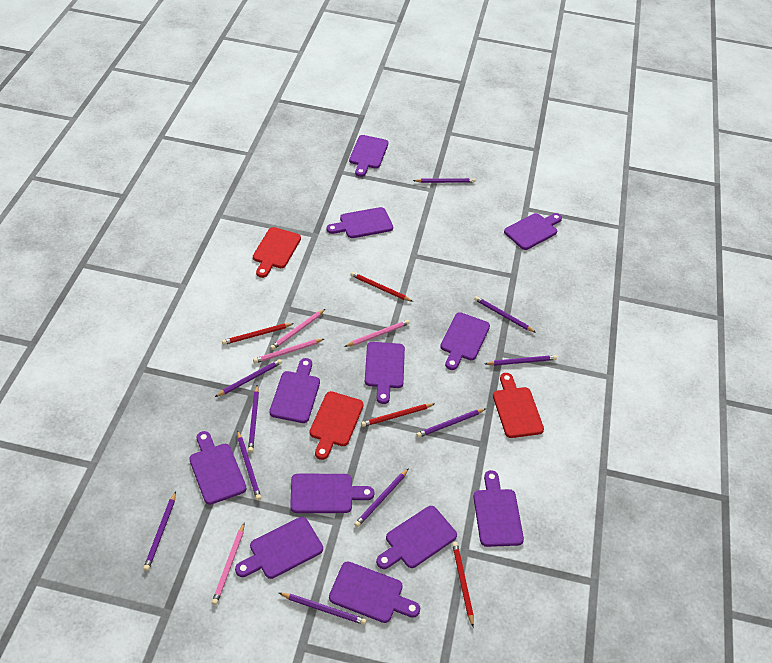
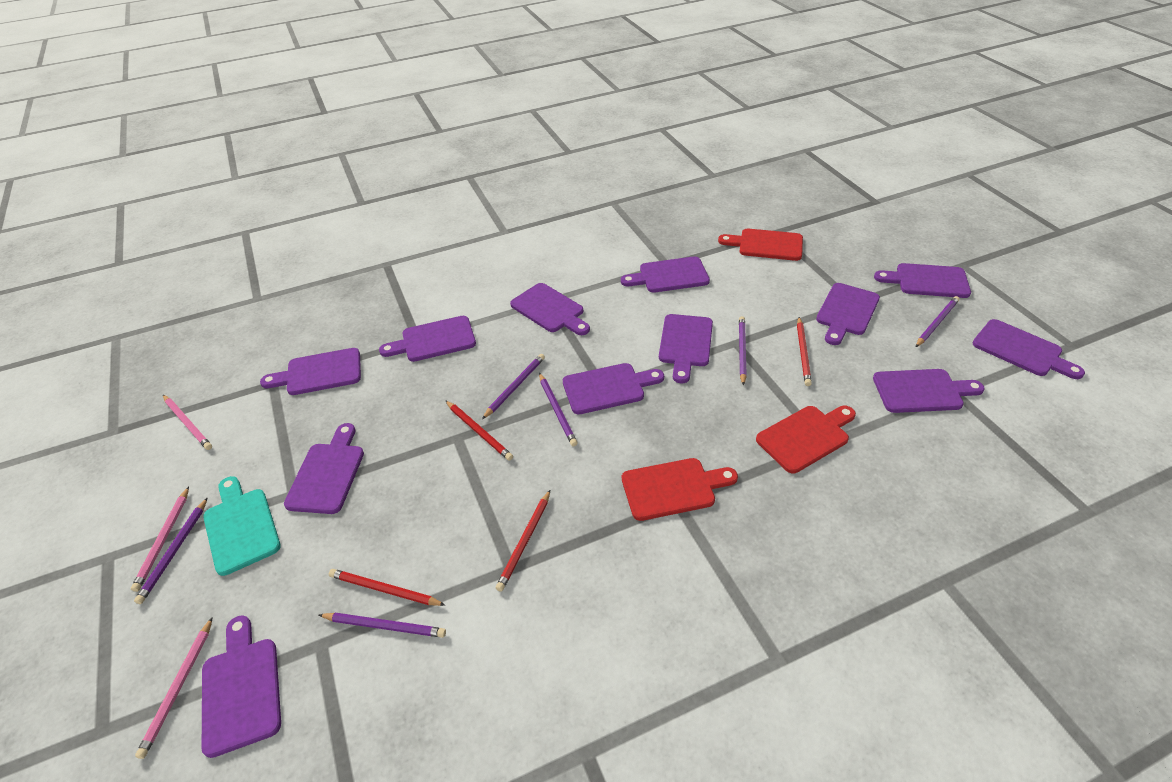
pink pencil: 4 -> 3
purple pencil: 10 -> 6
turquoise cutting board: 0 -> 1

